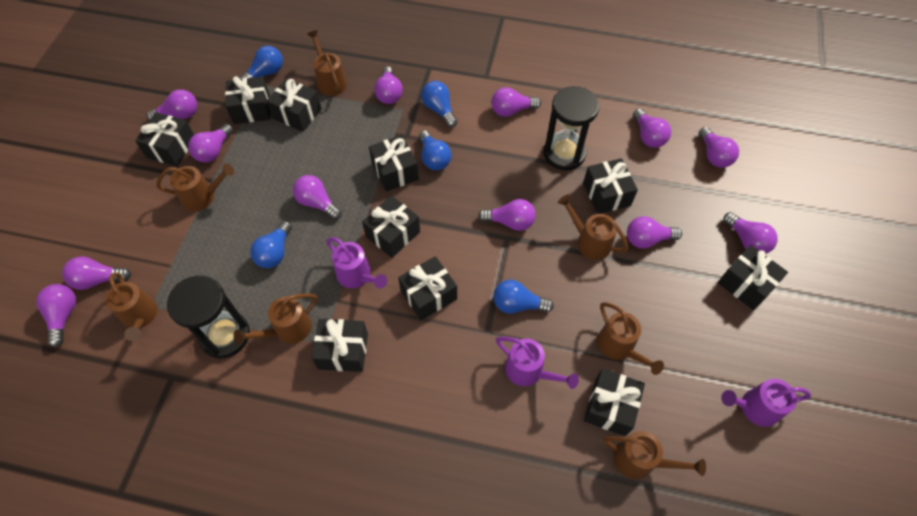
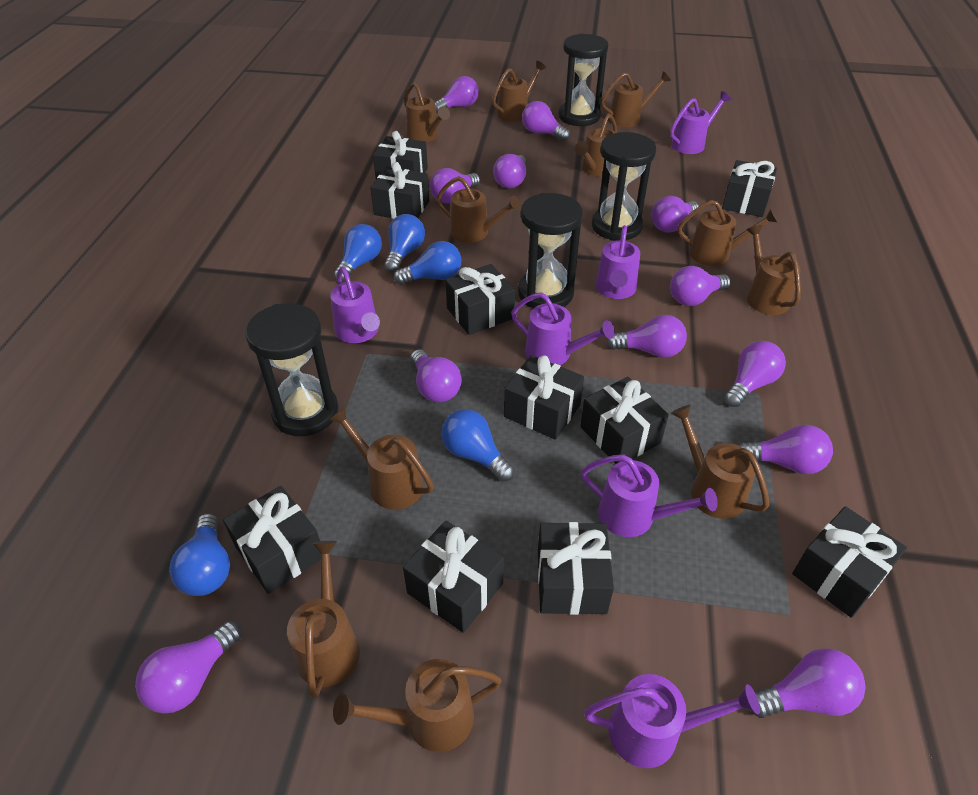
black hourglass: 2 -> 4
brown watering can: 7 -> 11
purple watering can: 3 -> 6

